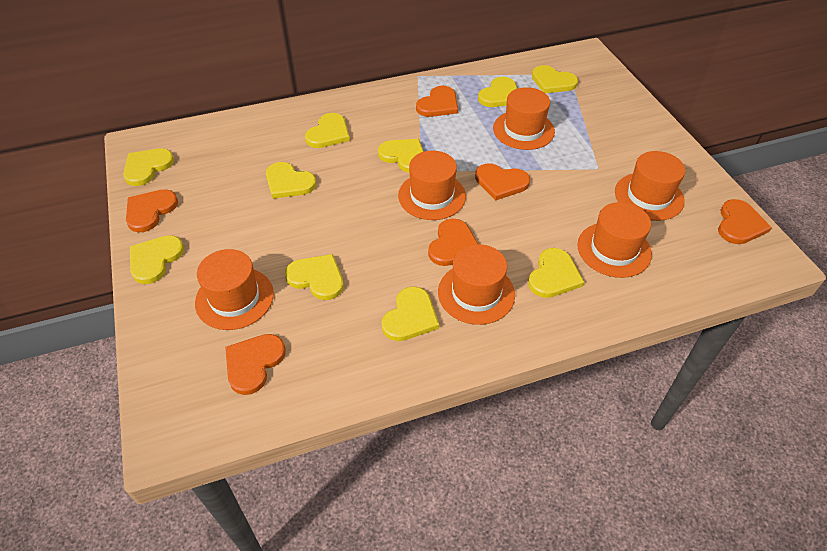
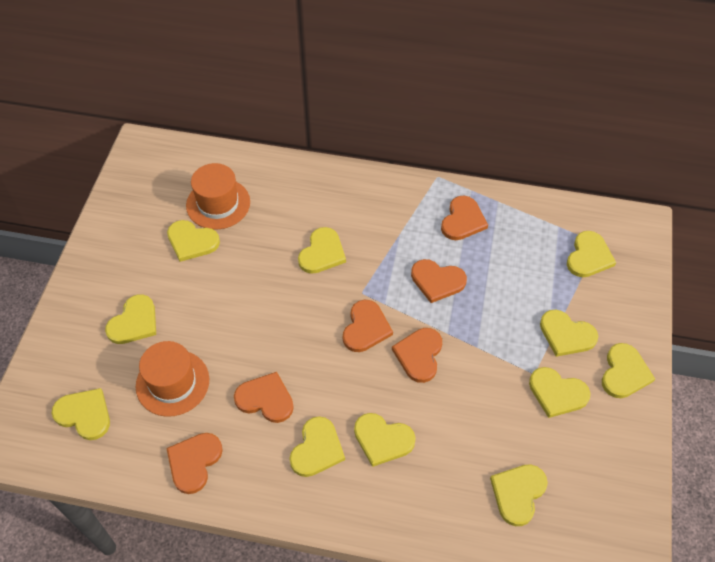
orange hat: 6 -> 2
yellow heart: 10 -> 11

